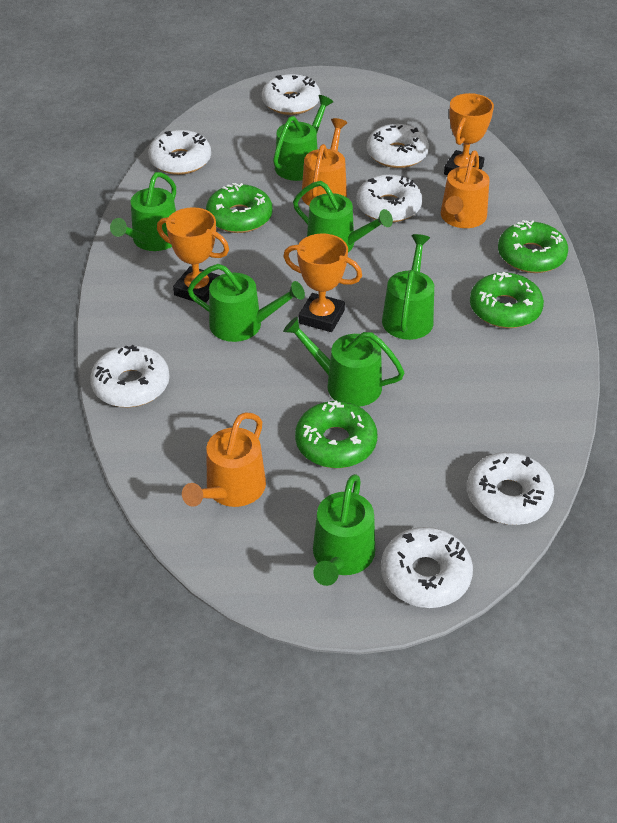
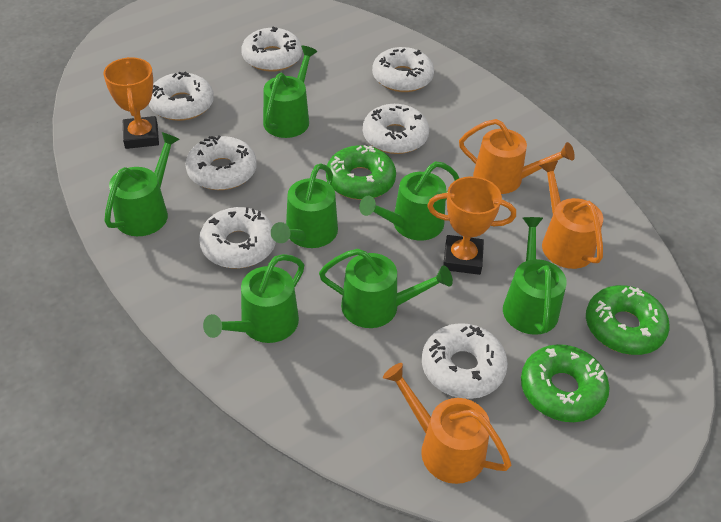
green donut: 4 -> 3
orange trophy: 3 -> 2

